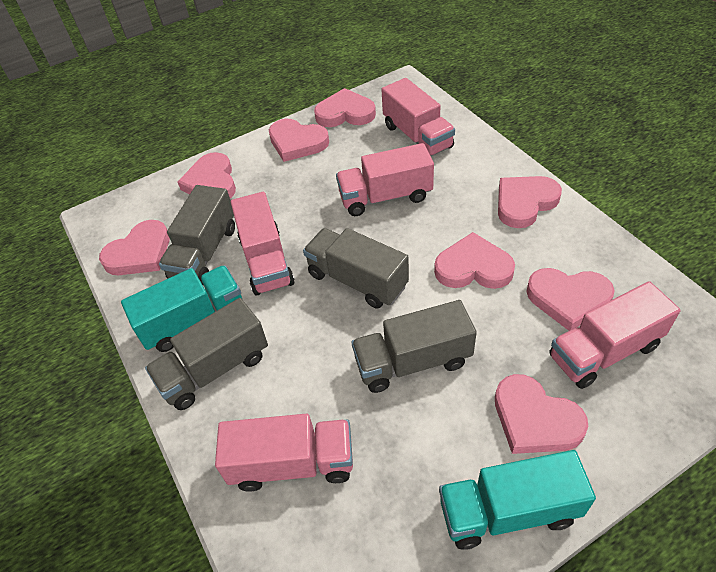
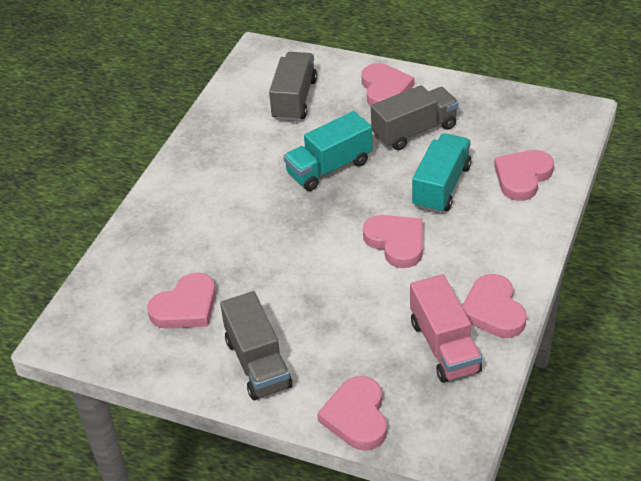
grey truck: 4 -> 3
pink heart: 8 -> 6
pink truck: 5 -> 1

